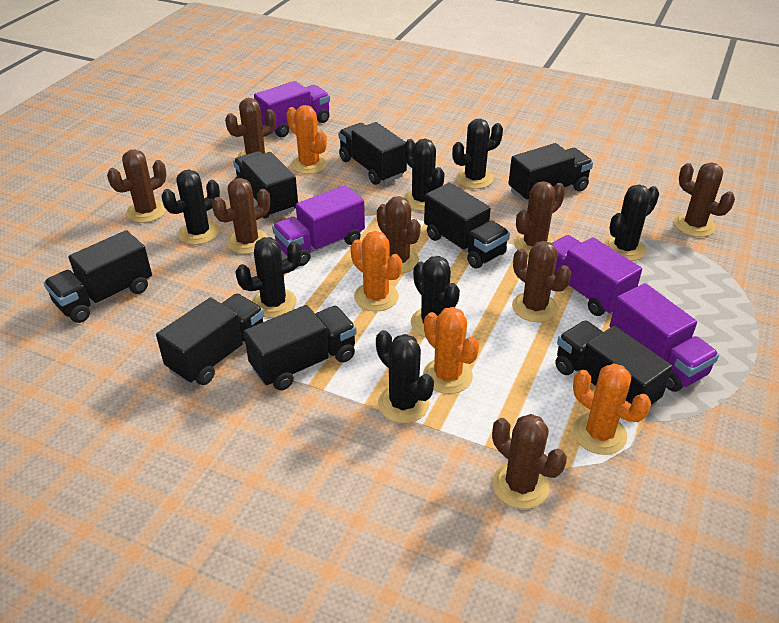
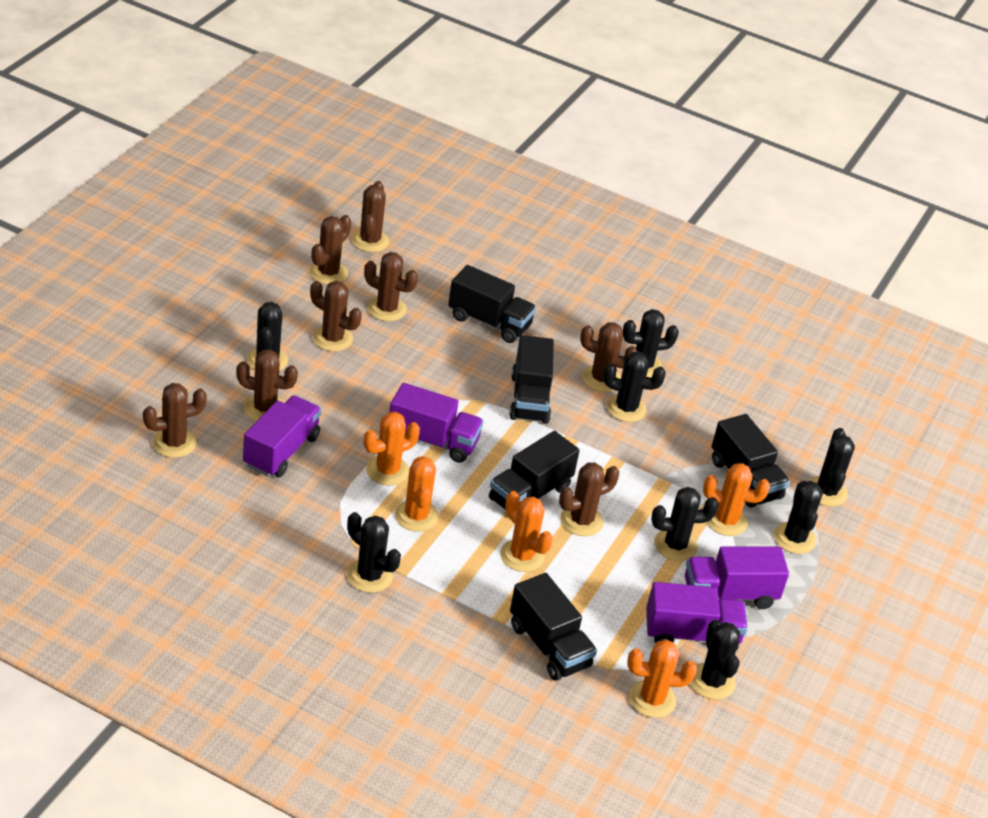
black cactus: 7 -> 8
black truck: 8 -> 5
orange cactus: 4 -> 5

